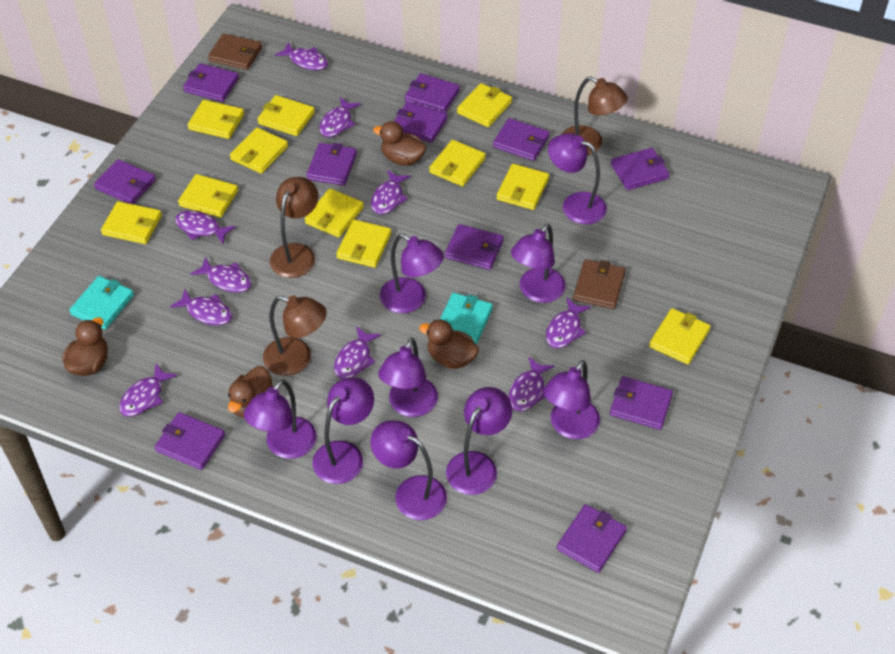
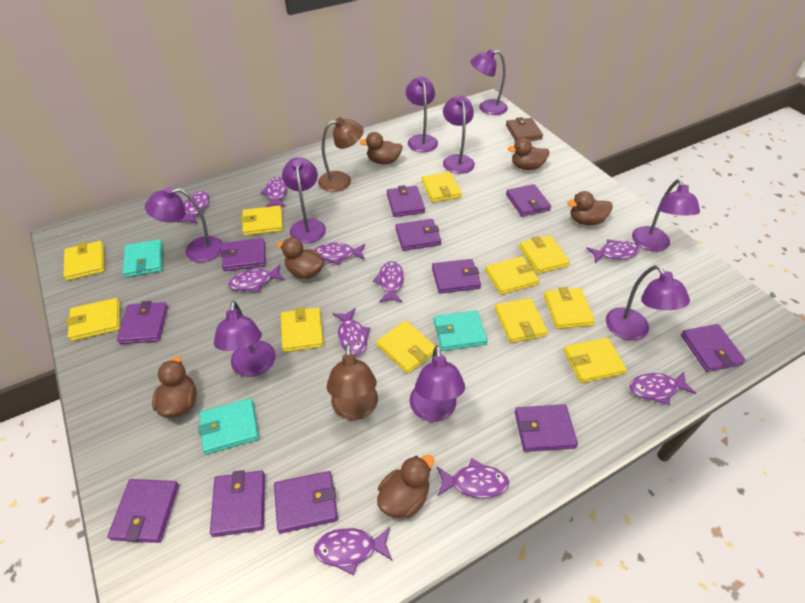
brown duck: 4 -> 6
brown lamp: 3 -> 2
brown wallet: 2 -> 1
turquoise wallet: 2 -> 3

